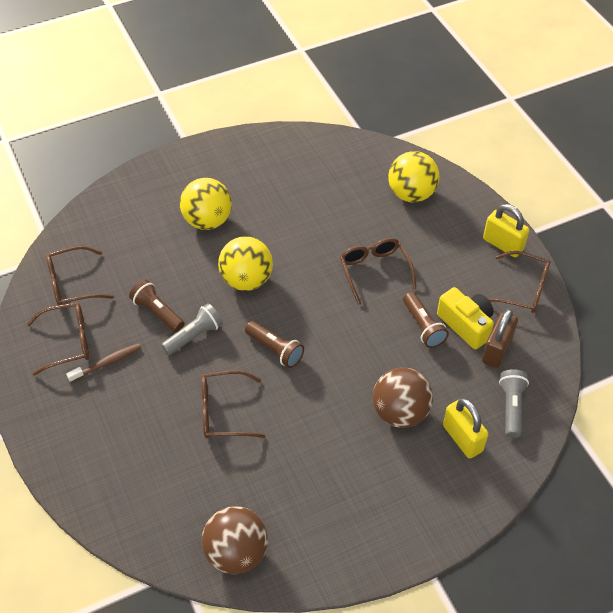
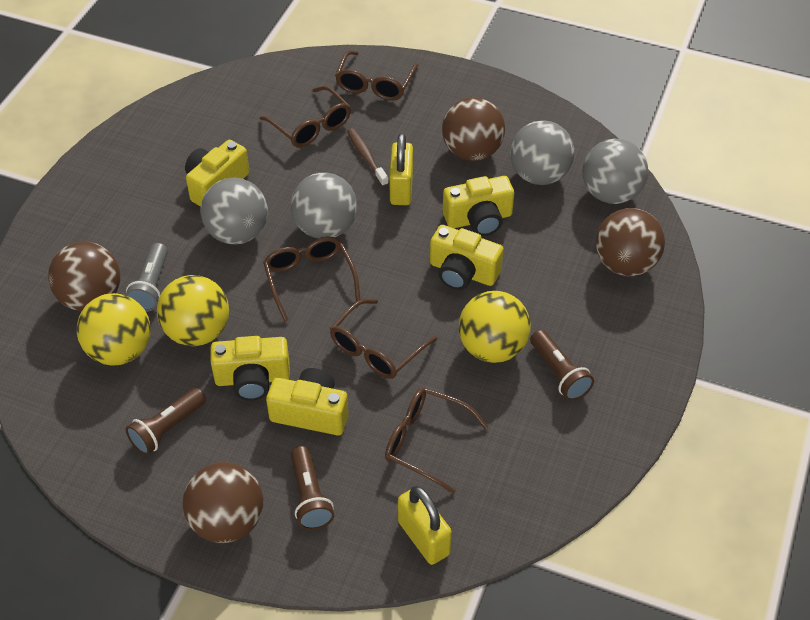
brown ball: 2 -> 4
brown padlock: 1 -> 0
grey ball: 0 -> 4
grey flashlight: 2 -> 1
yellow camera: 1 -> 5

